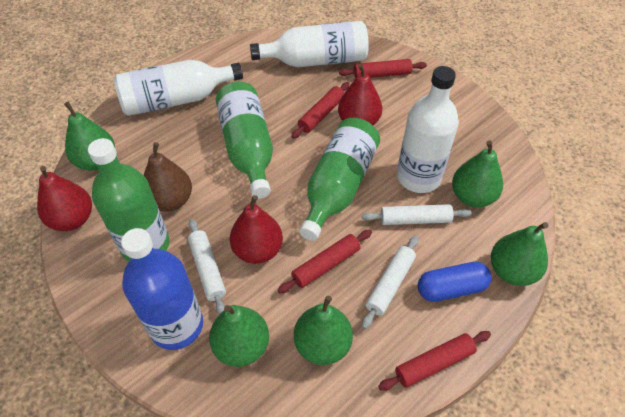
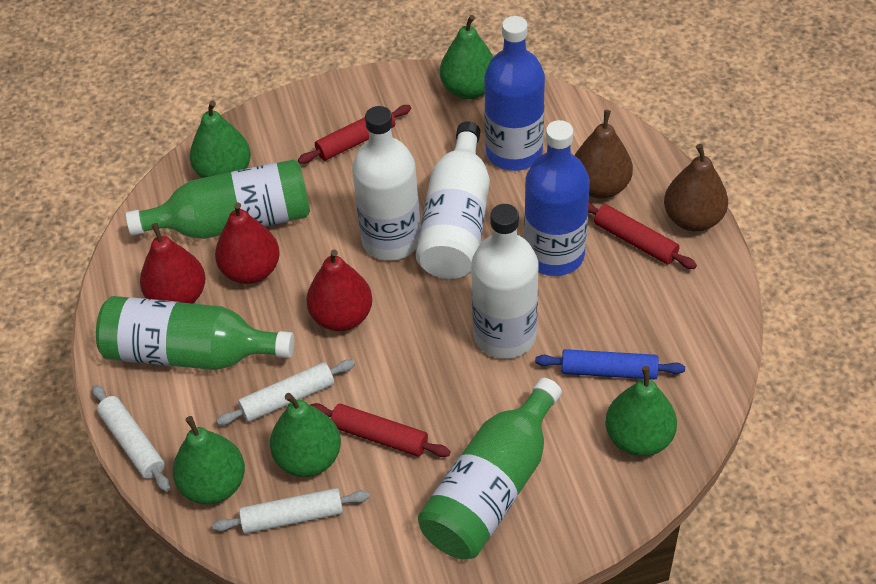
blue bottle: 1 -> 2
blue capsule: 1 -> 0
blue rolling pin: 0 -> 1
brown pear: 1 -> 2
red rolling pin: 4 -> 3

